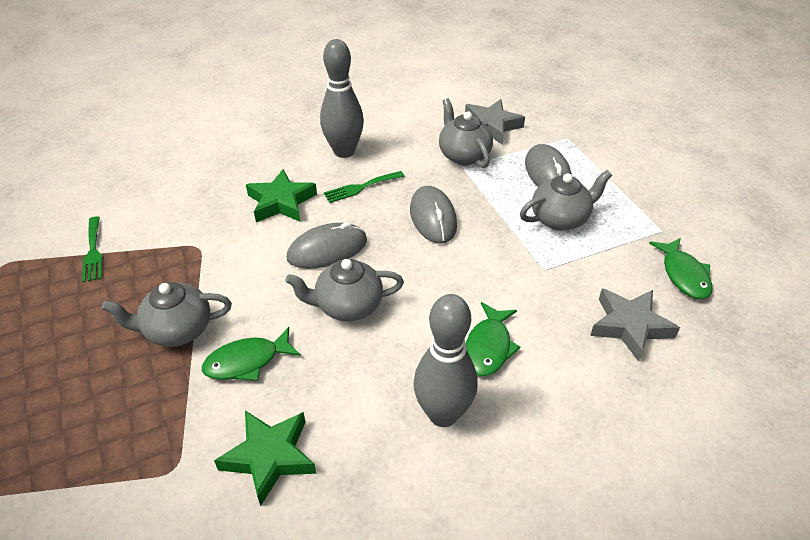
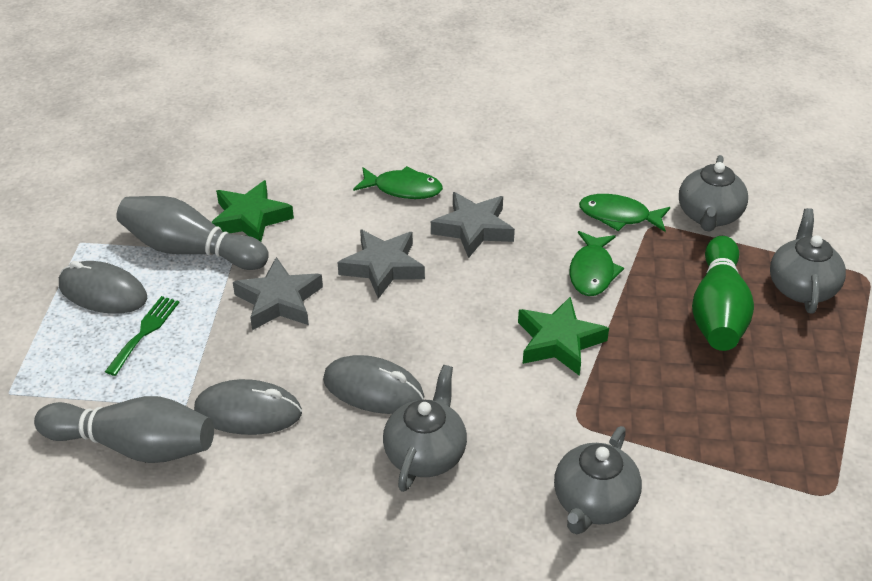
green bowling pin: 0 -> 1
green fork: 2 -> 1
grey star: 2 -> 3

